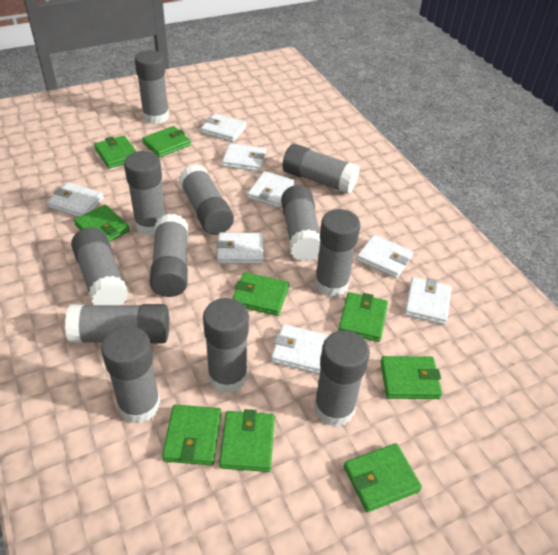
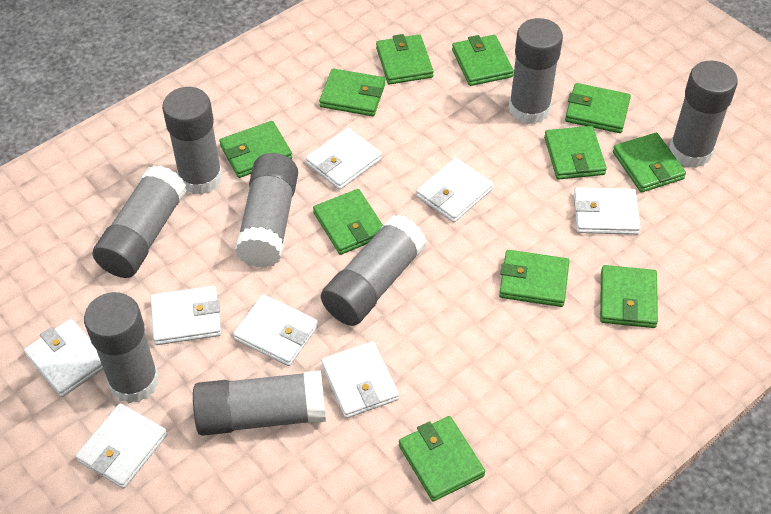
green wallet: 9 -> 11
grey glue stick: 12 -> 8

